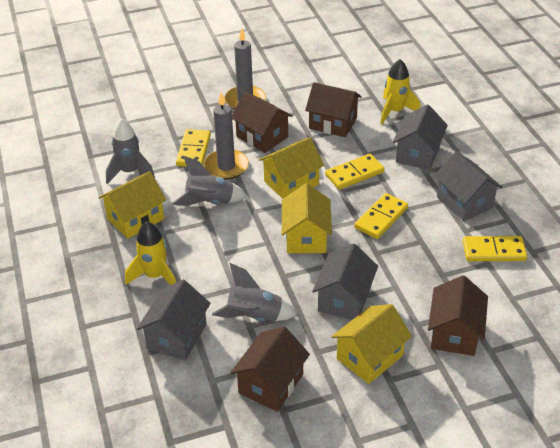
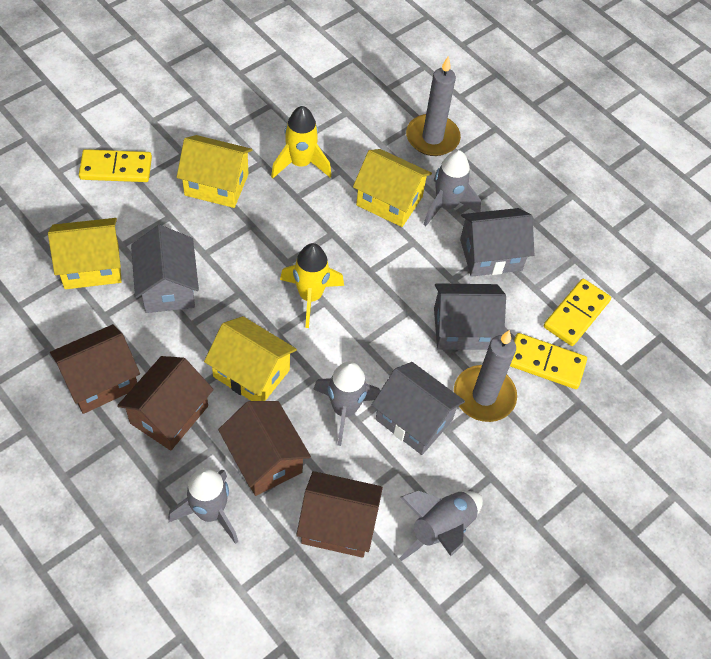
grey rocket: 3 -> 4
yellow domino: 4 -> 3

